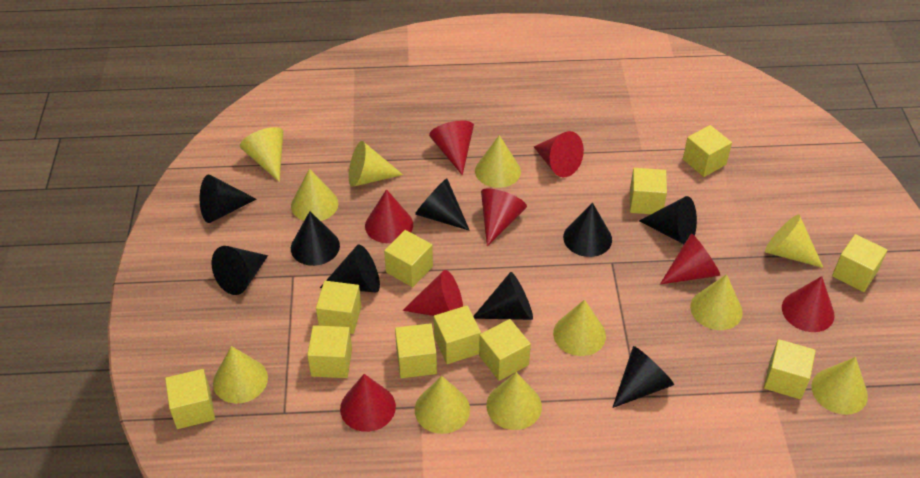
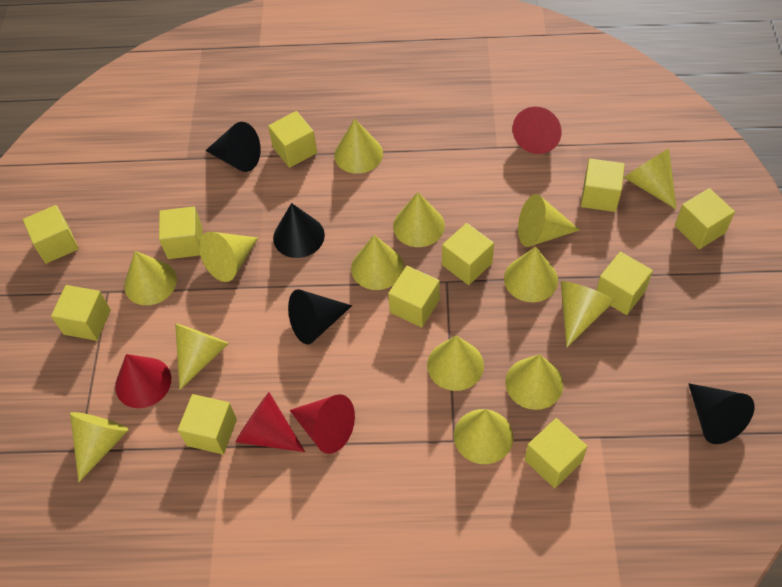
black cone: 9 -> 4
red cone: 8 -> 4
yellow cone: 11 -> 14

